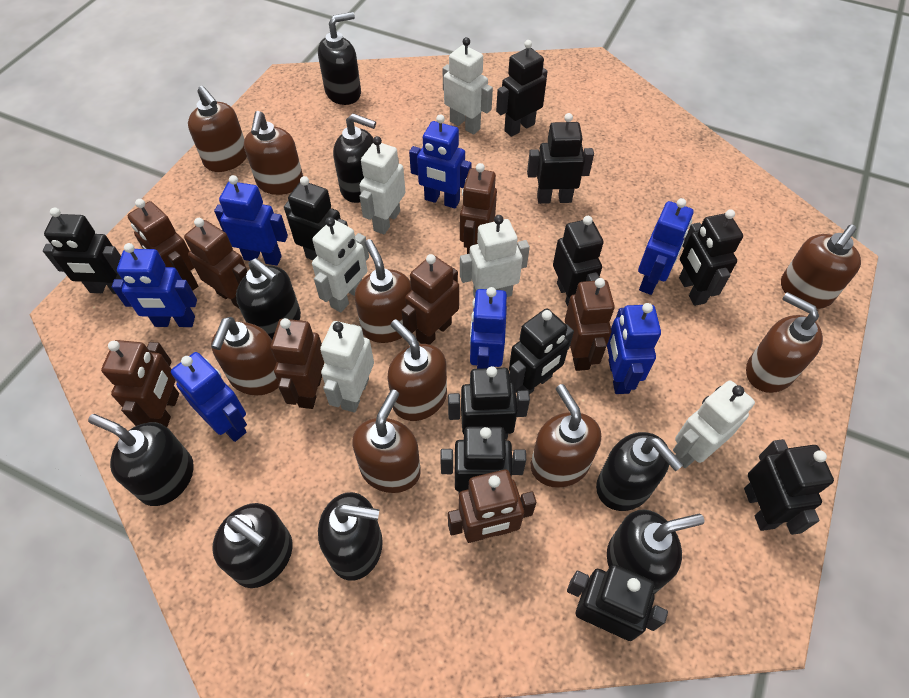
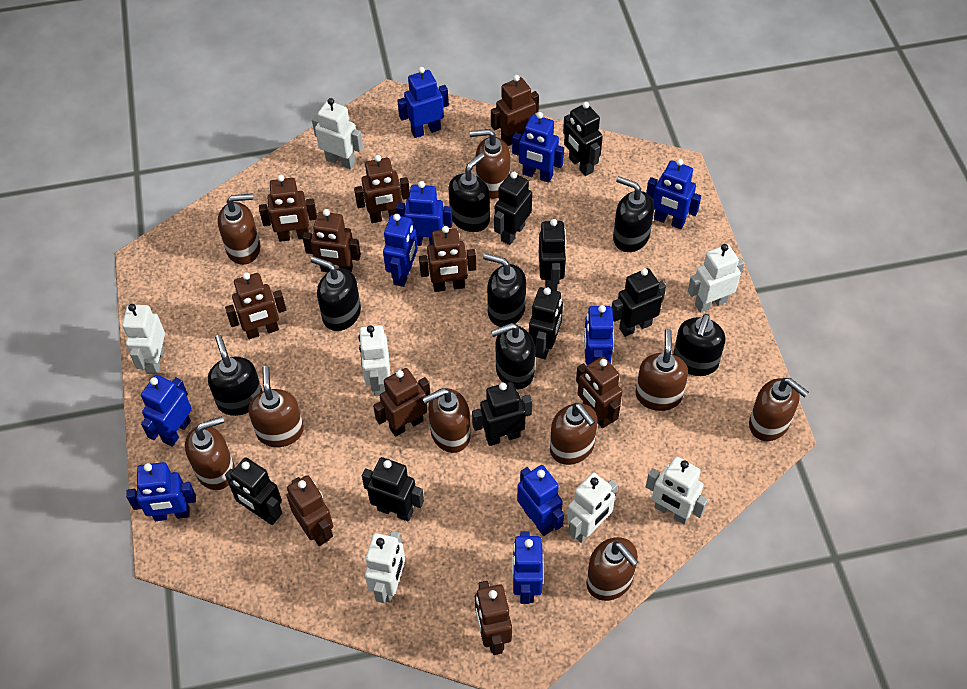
black robot: 11 -> 8
black soap dispenser: 8 -> 7
blue robot: 7 -> 10
brown robot: 8 -> 10
white robot: 6 -> 7

